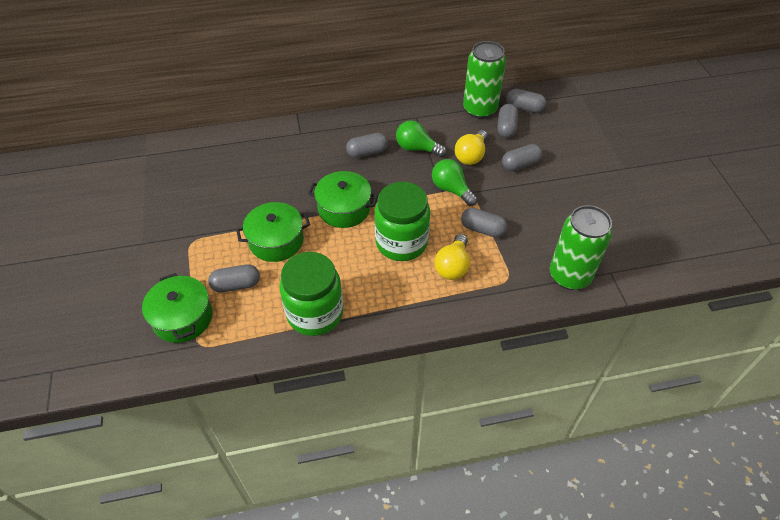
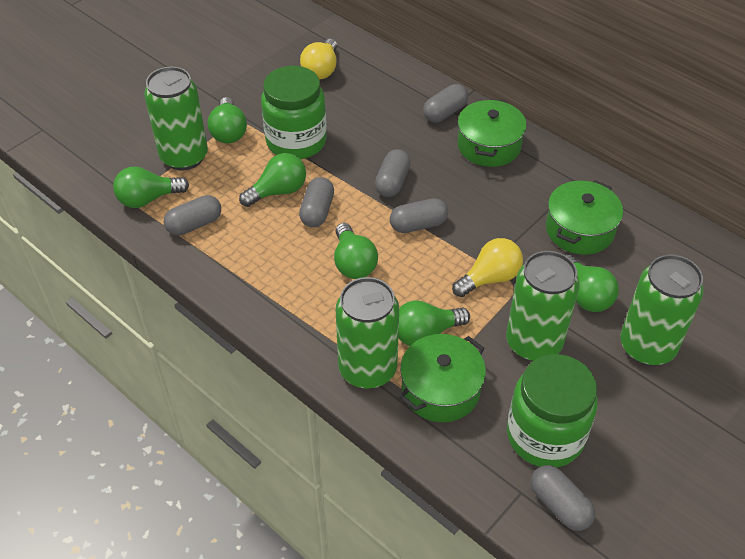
green can: 2 -> 4
green light bulb: 2 -> 6

